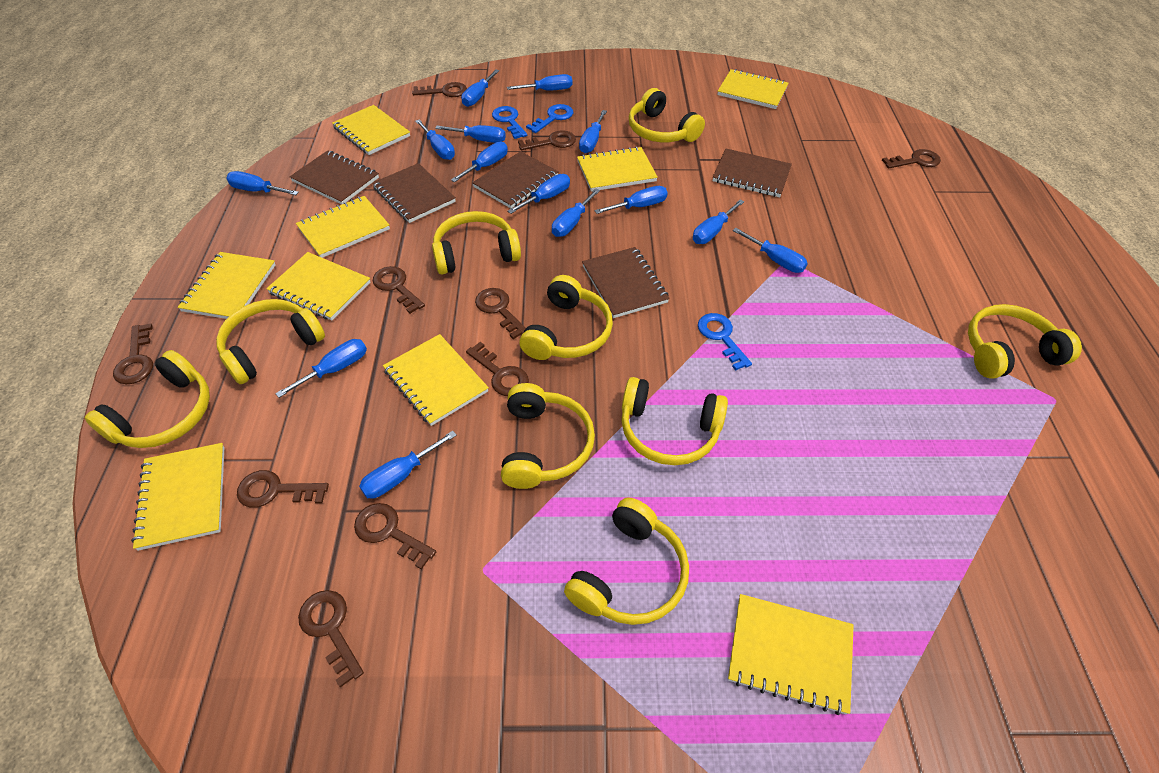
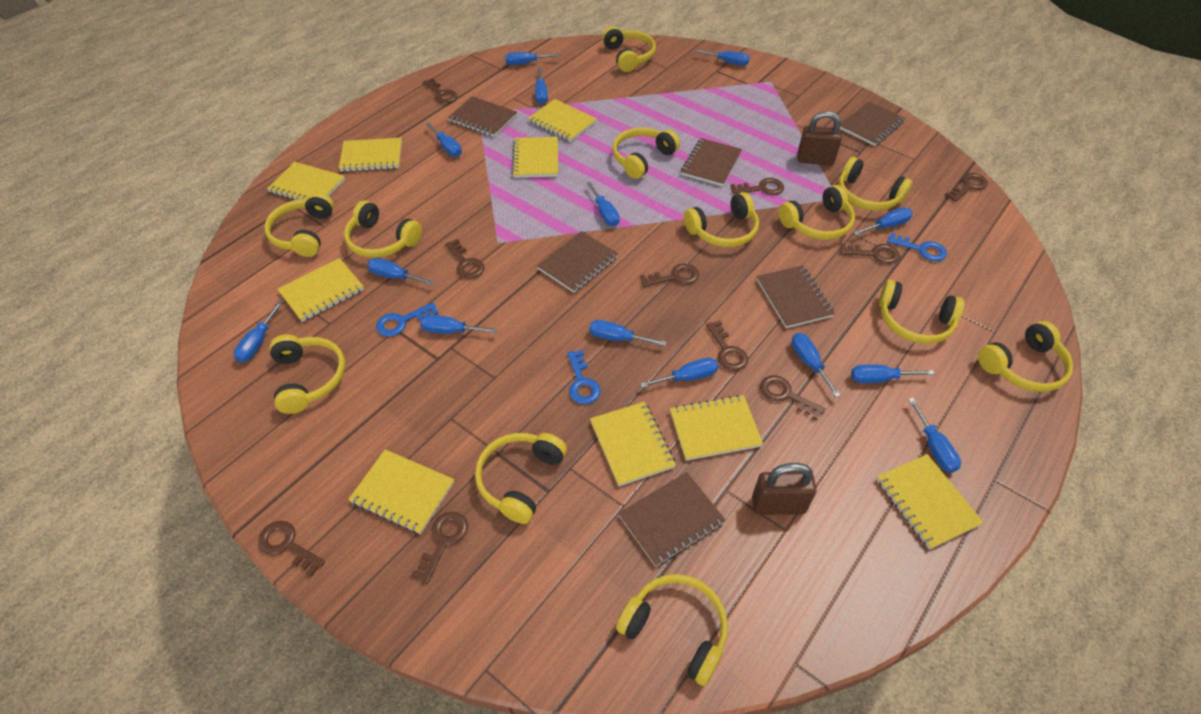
brown notebook: 5 -> 6
brown padlock: 0 -> 2
yellow headphones: 9 -> 12

